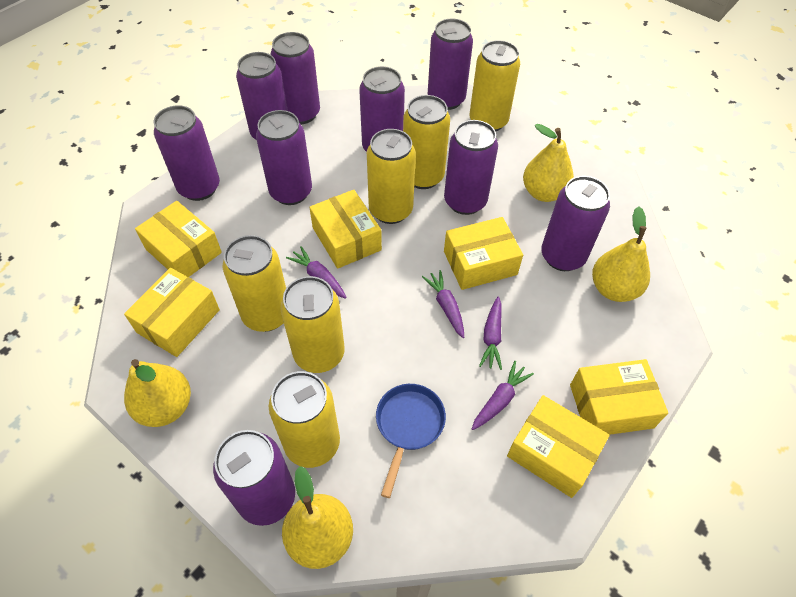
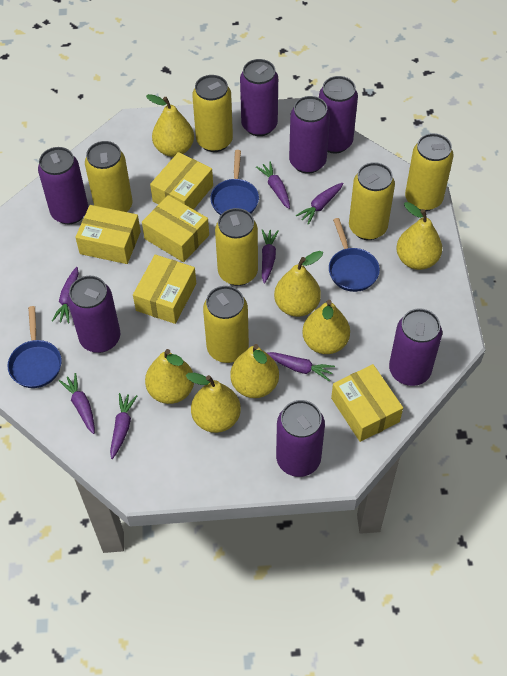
blue pan: 1 -> 3
purple can: 9 -> 7
purple carrot: 4 -> 7
yellow box: 6 -> 5
yellow pear: 4 -> 7

